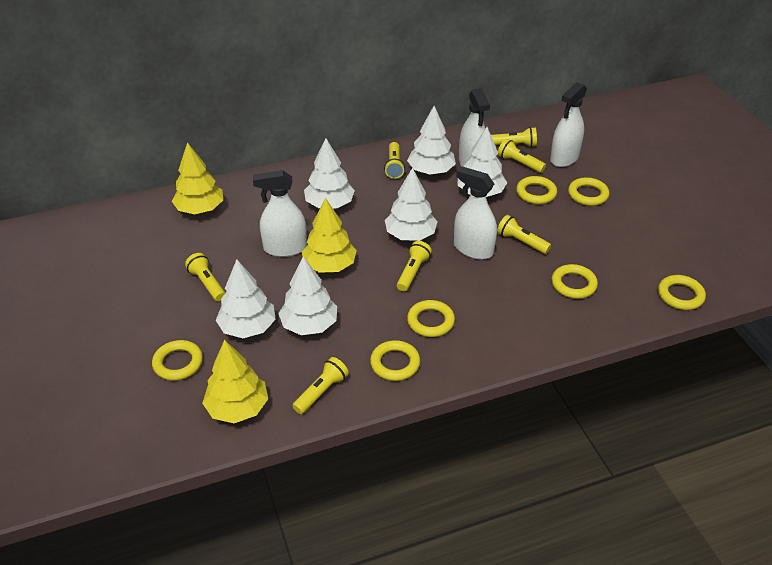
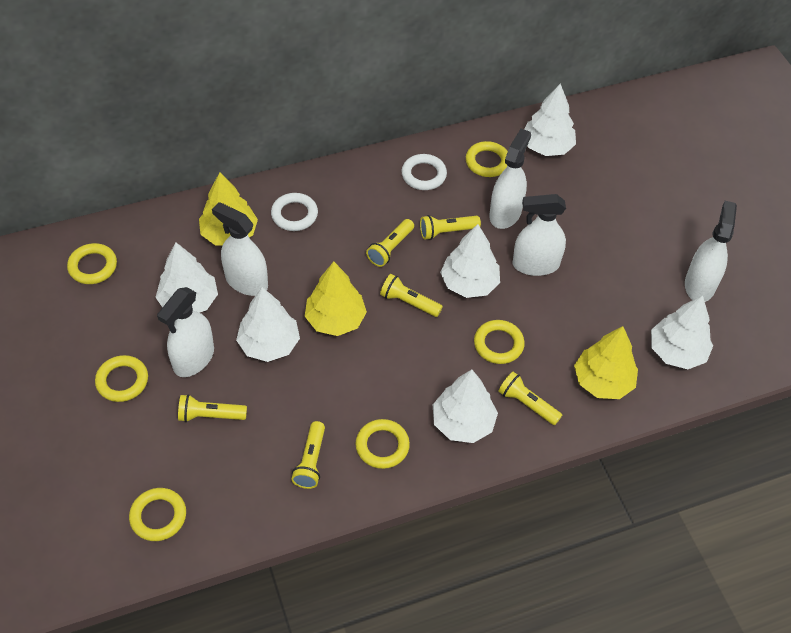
white ring: 0 -> 2
white spray bottle: 4 -> 5
yellow flashlight: 7 -> 6
yellow ring: 7 -> 6

